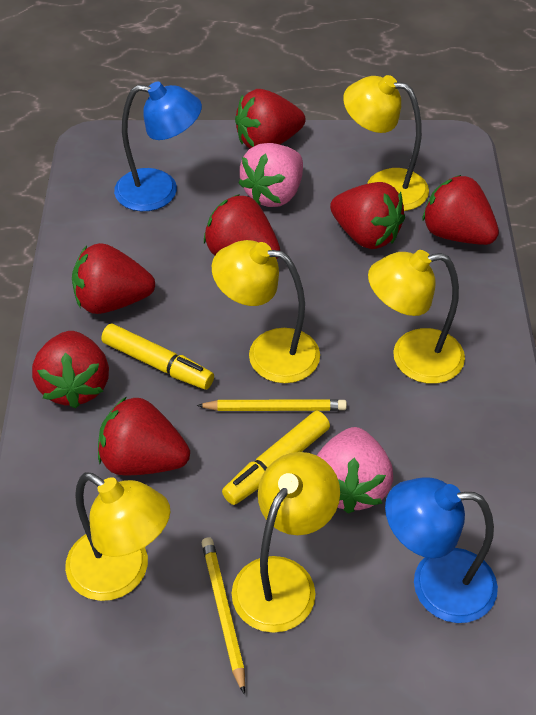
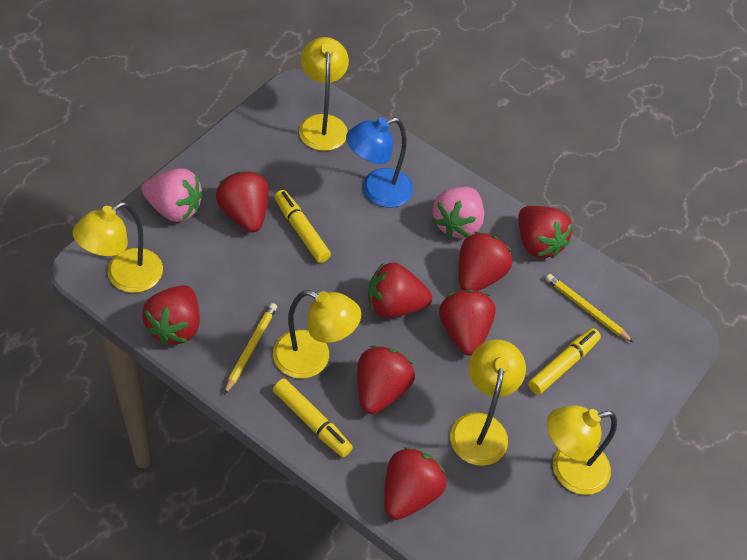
blue lamp: 2 -> 1
red strawberry: 7 -> 8
yellow marker: 2 -> 3

